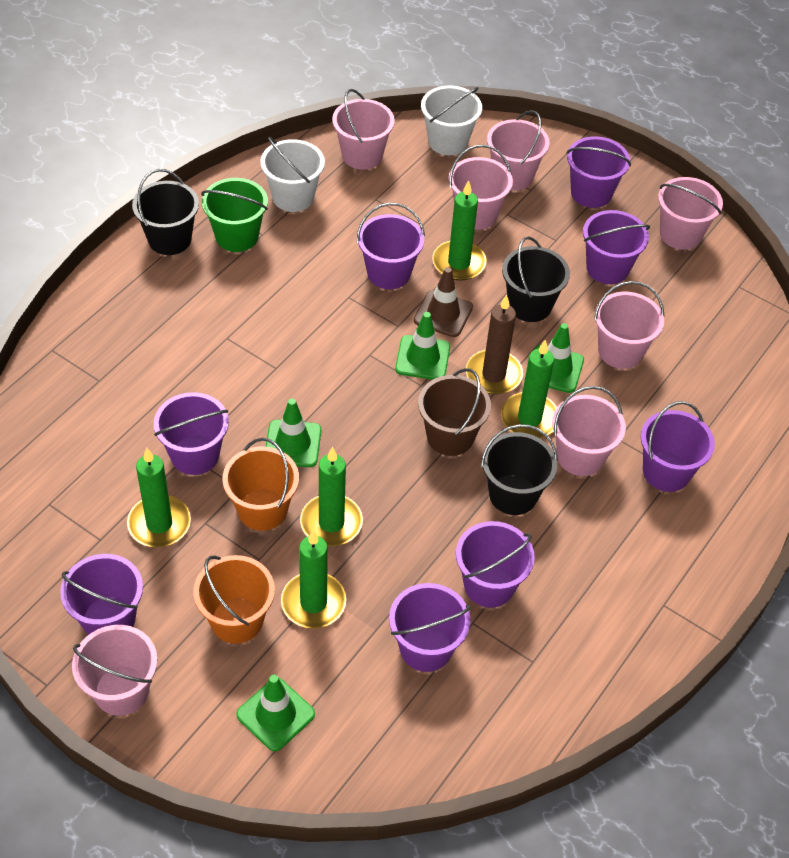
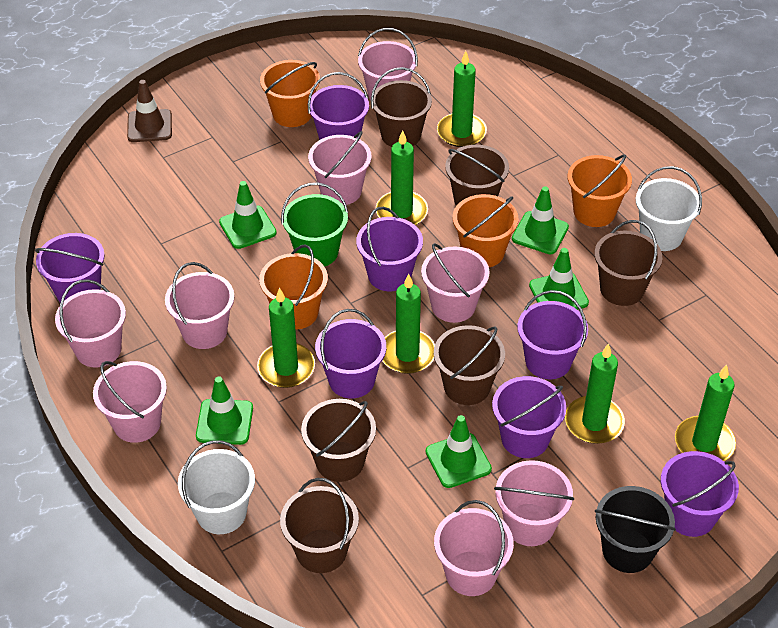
black bucket: 3 -> 1
brown bucket: 1 -> 6
brown candle: 1 -> 0
green candle: 5 -> 6
green traffic cone: 4 -> 5
orange bucket: 2 -> 4
pink bucket: 7 -> 8
purple bucket: 8 -> 7

